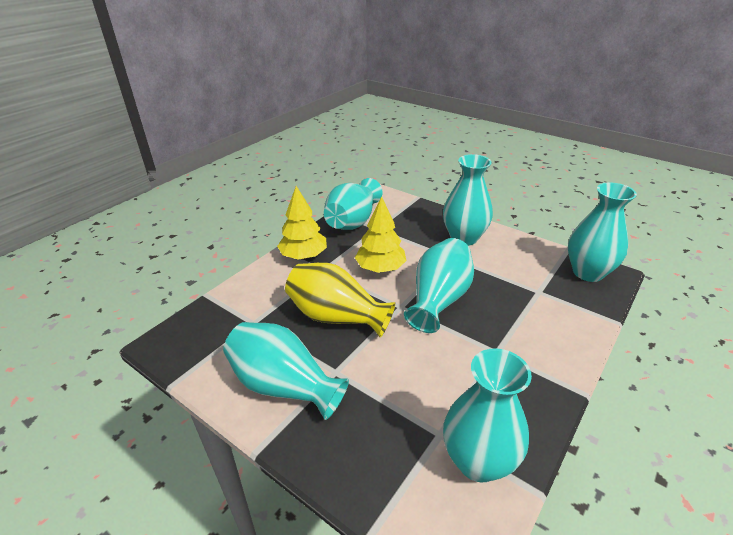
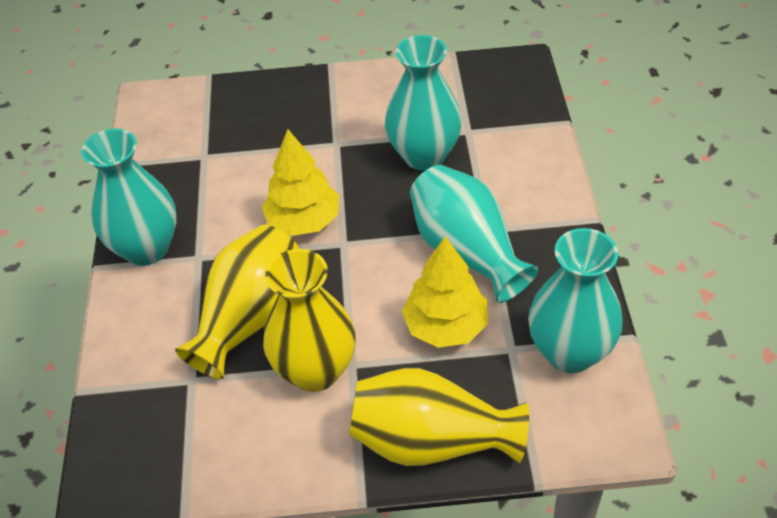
turquoise vase: 6 -> 4
yellow vase: 1 -> 3

